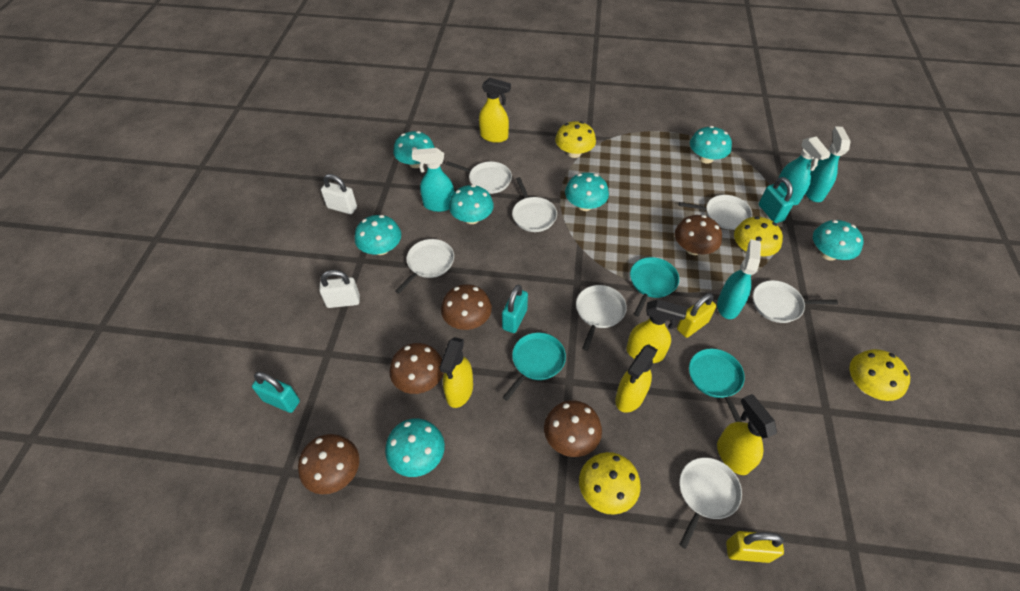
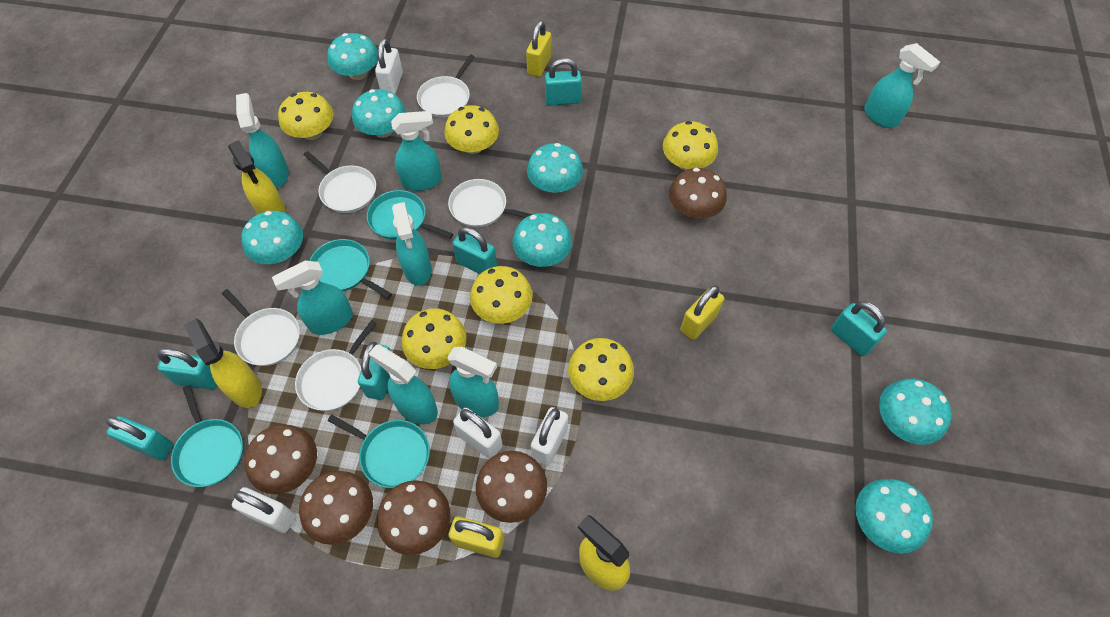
turquoise padlock: 3 -> 6
turquoise pan: 3 -> 4
turquoise spray bottle: 4 -> 7
white padlock: 2 -> 4
white pan: 7 -> 5
yellow mushroom: 4 -> 6
yellow padlock: 2 -> 3
yellow spray bottle: 5 -> 3

